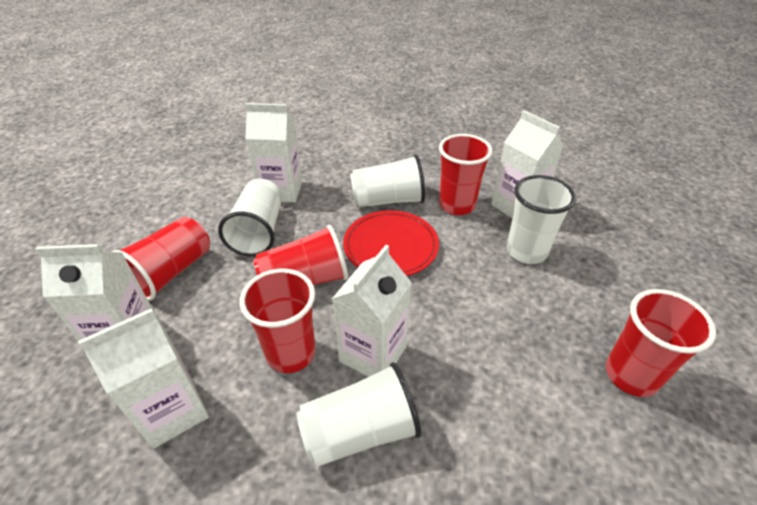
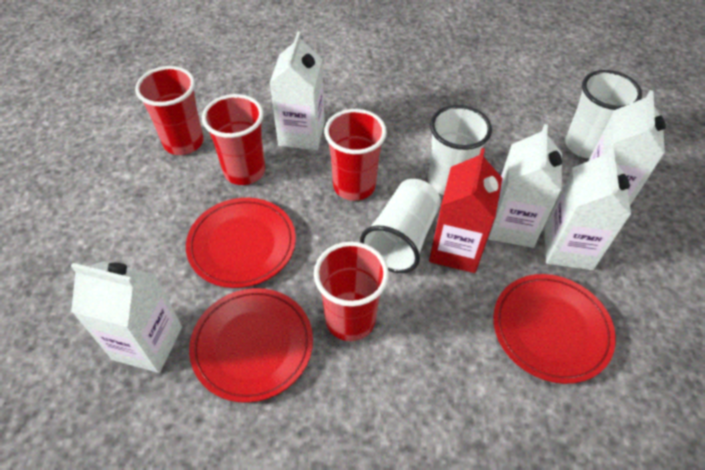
red carton: 0 -> 1
red cup: 5 -> 4
red plate: 1 -> 3
white cup: 4 -> 3

